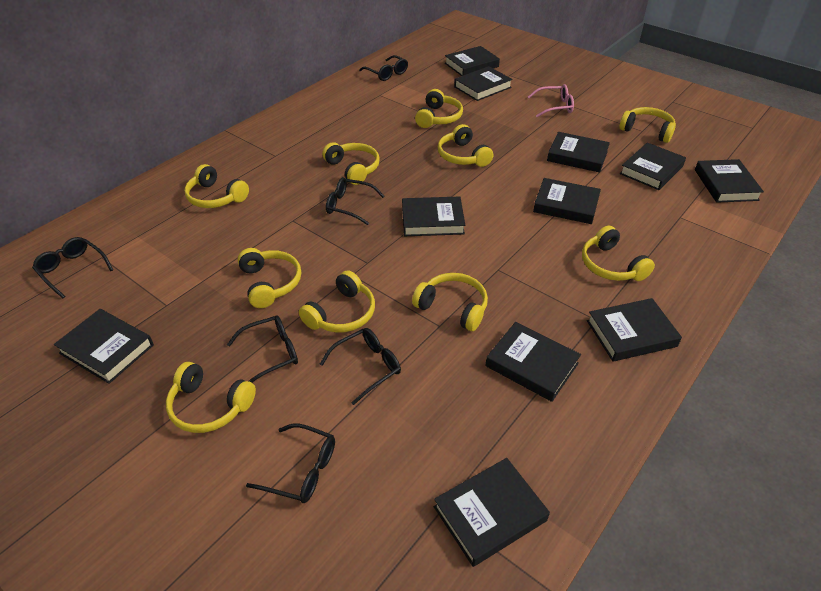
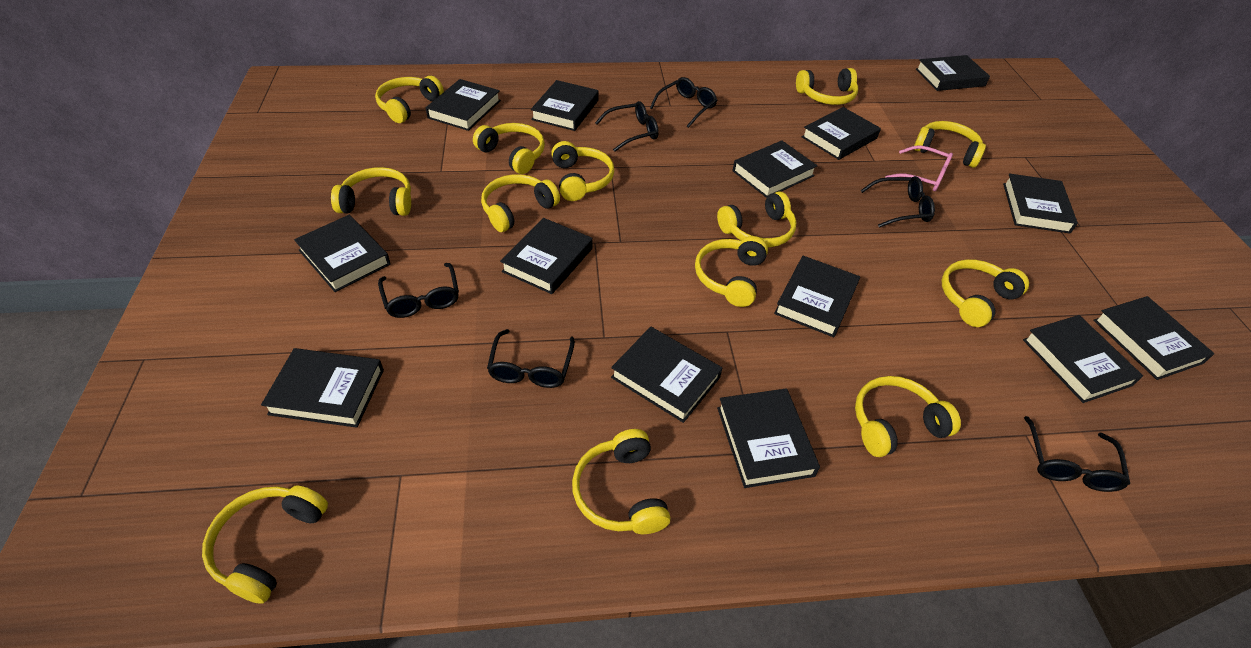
black book: 11 -> 14
yellow headphones: 10 -> 13

